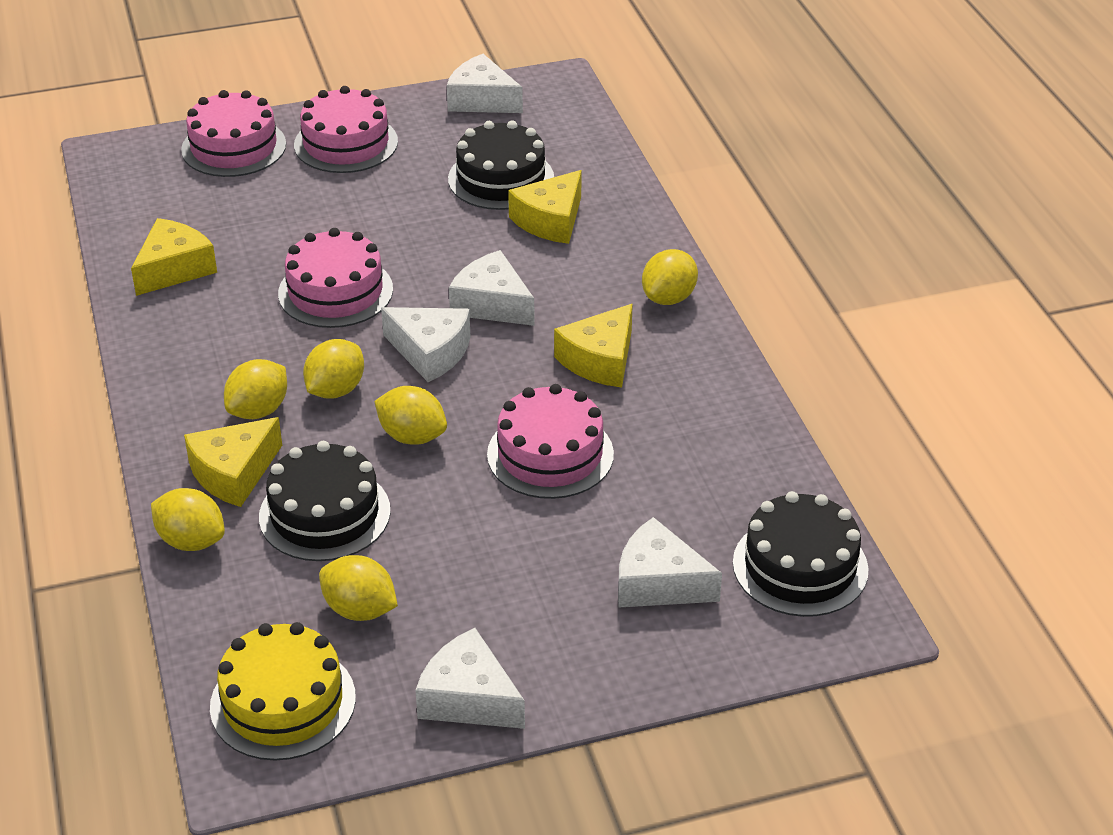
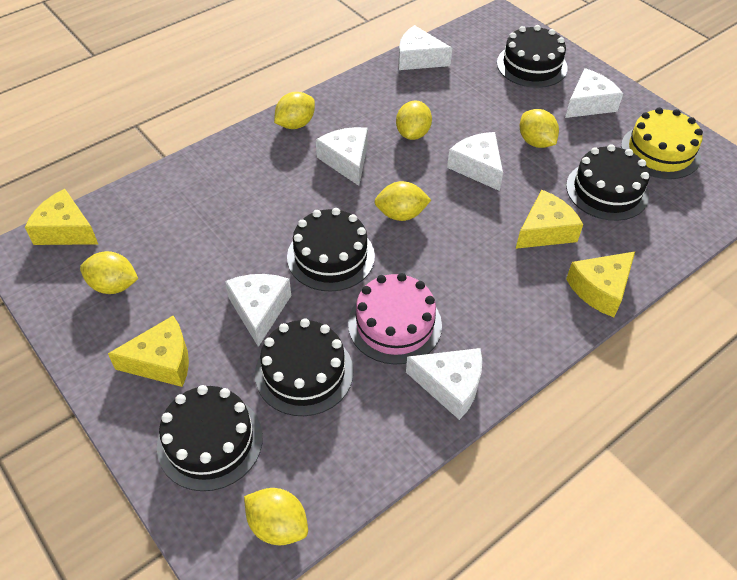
black cake: 3 -> 5
pink cake: 4 -> 1
white cheese: 5 -> 6

